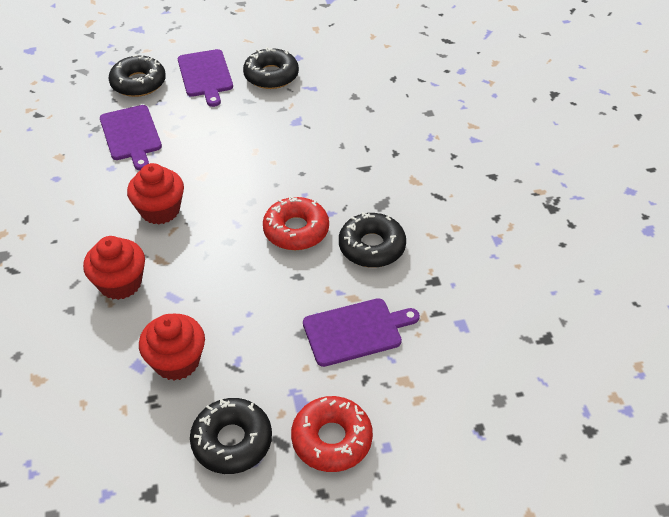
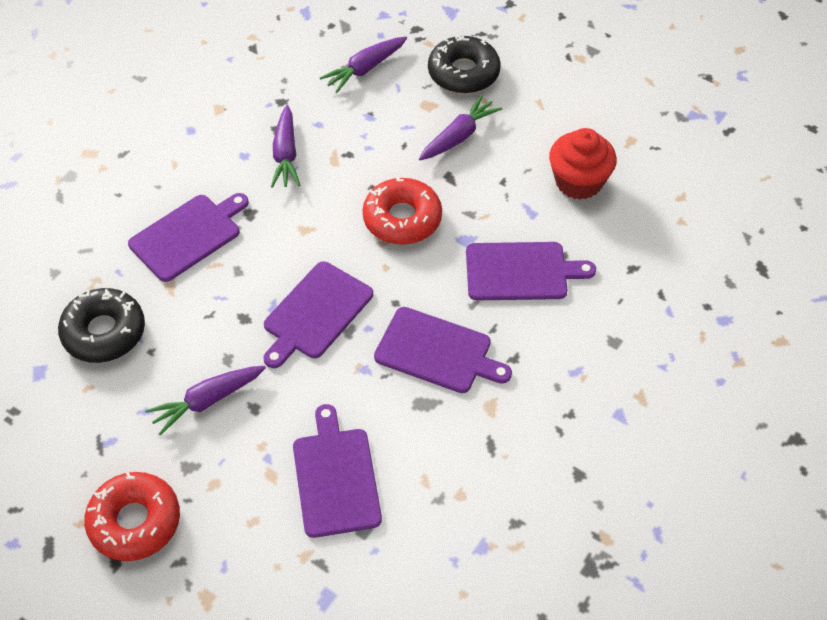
black donut: 4 -> 2
purple carrot: 0 -> 4
purple cutting board: 3 -> 5
red cupcake: 3 -> 1

